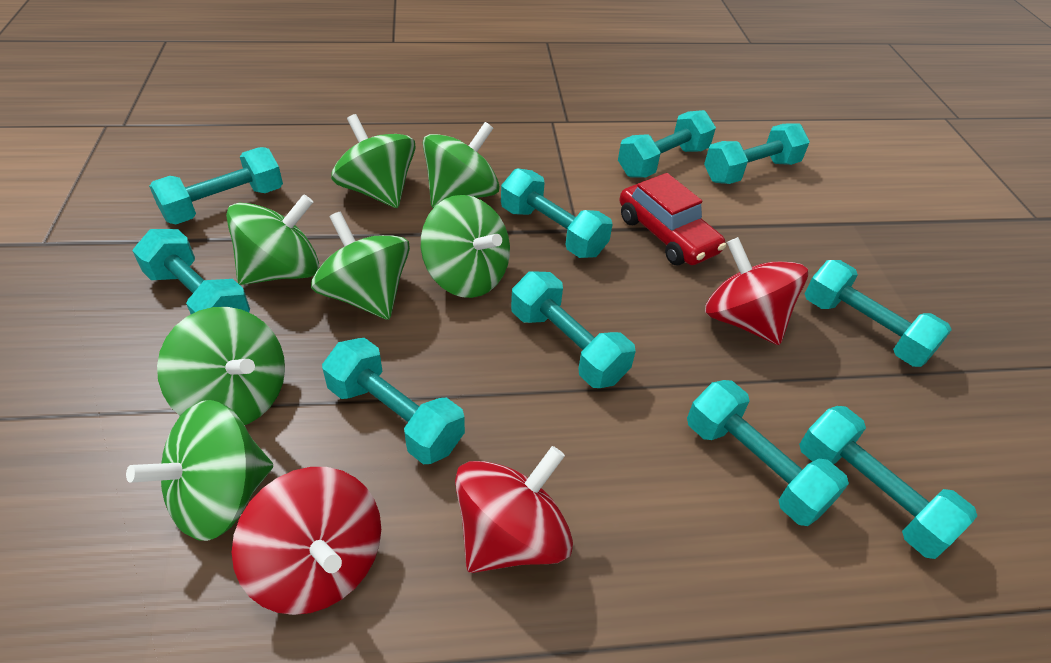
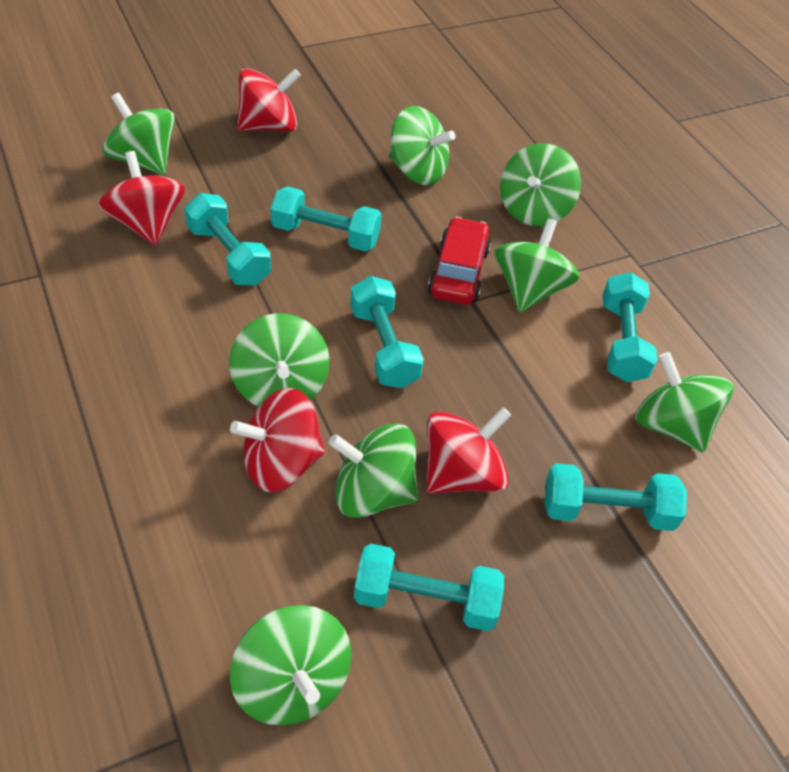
green spinning top: 7 -> 8
red spinning top: 3 -> 4
turquoise dumbbell: 10 -> 6

